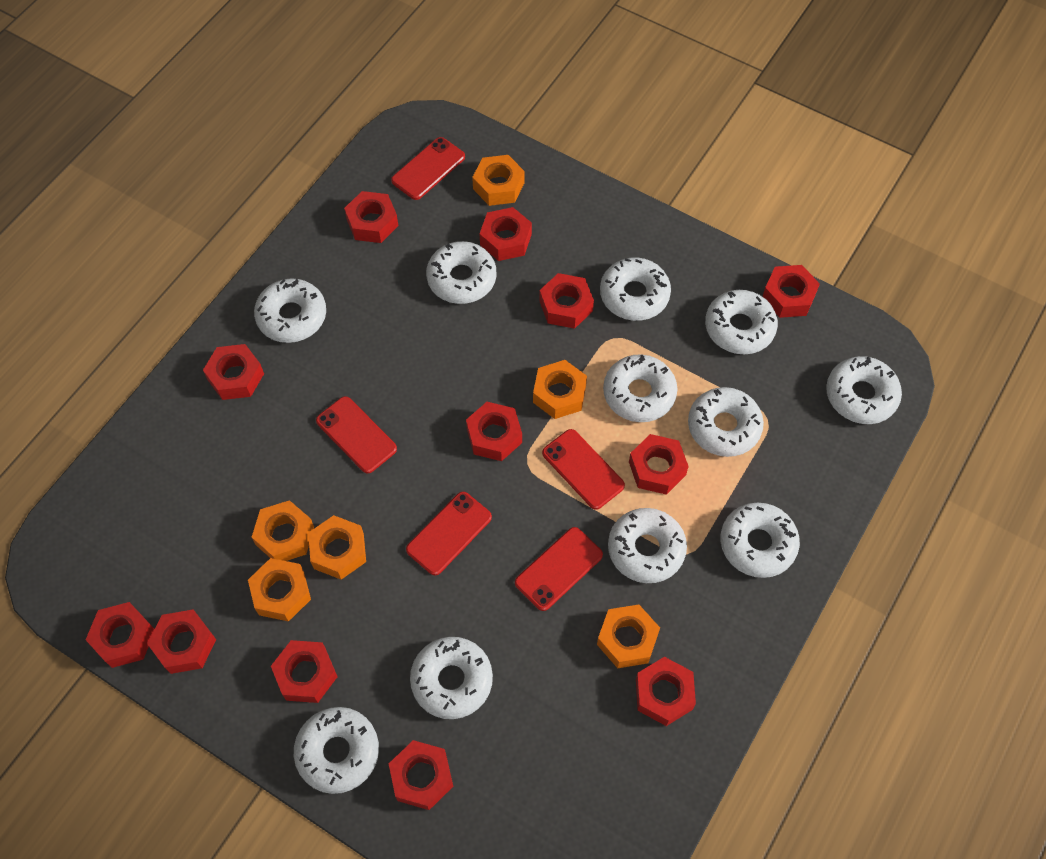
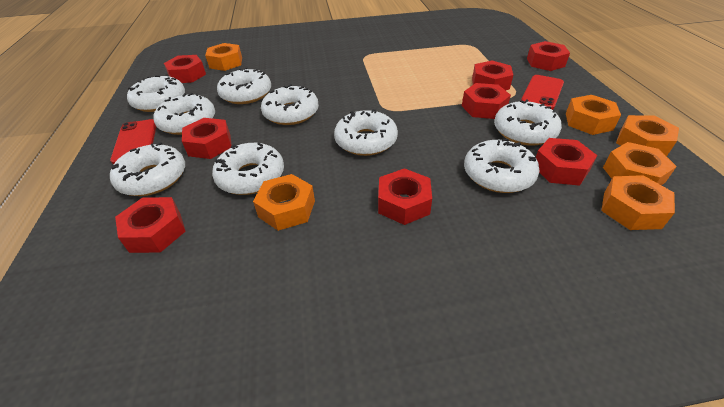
red nut: 12 -> 8
red phone: 5 -> 2
white donut: 11 -> 9

